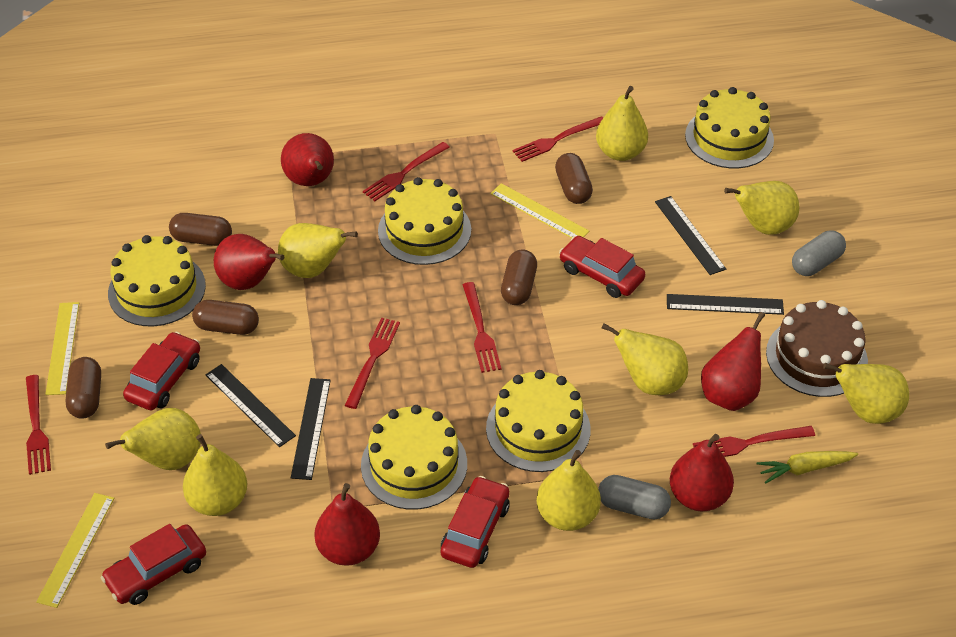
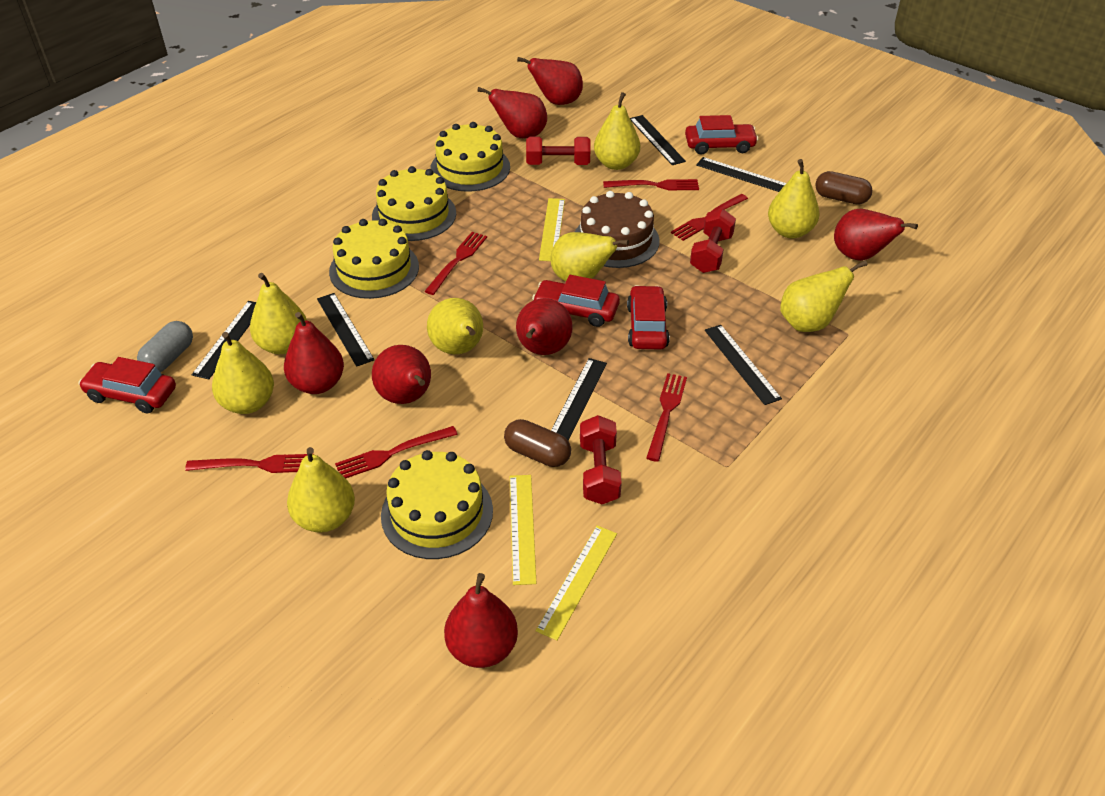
black ruler: 4 -> 6
brown capsule: 5 -> 2
grey capsule: 2 -> 1
red dumbbell: 0 -> 3
red pear: 5 -> 7
yellow cake: 5 -> 4
yellow carrot: 1 -> 0

